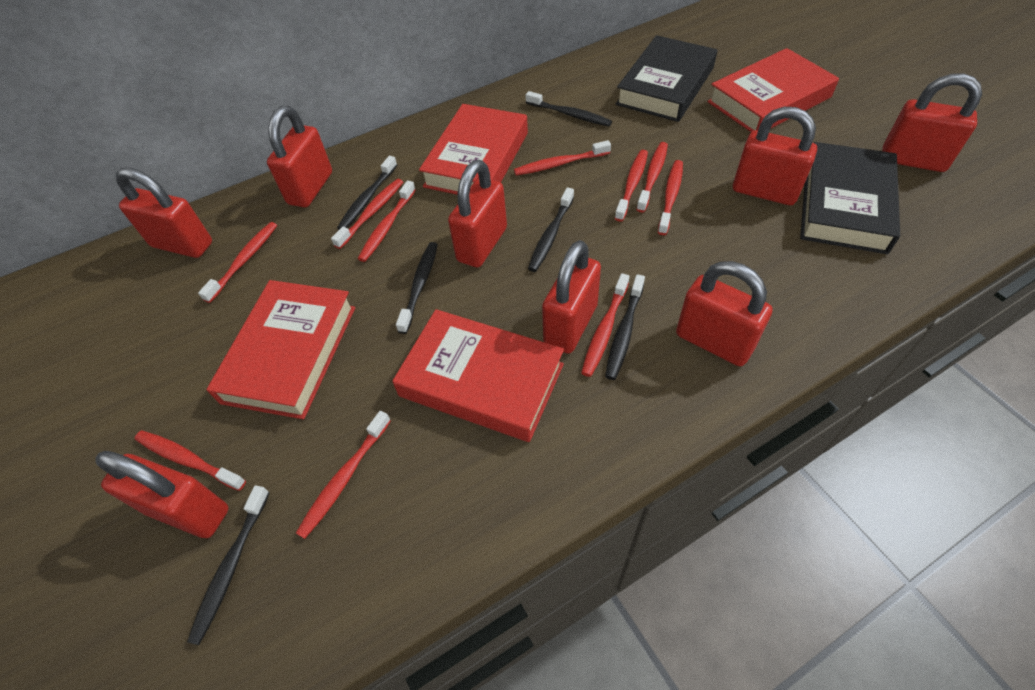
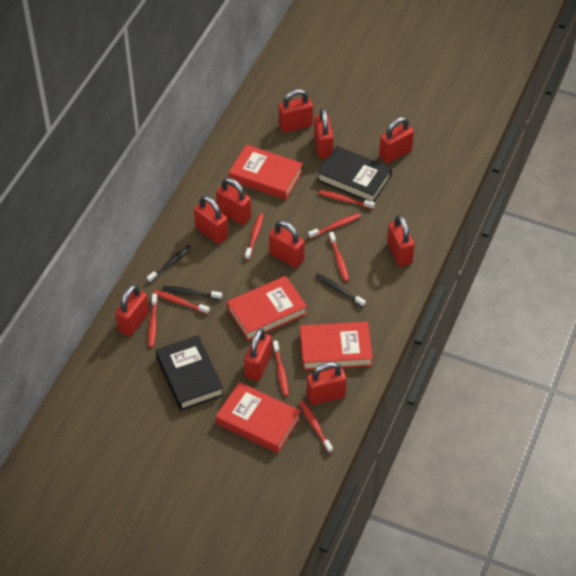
black toothbrush: 6 -> 3
red padlock: 8 -> 10
red toothbrush: 10 -> 8

